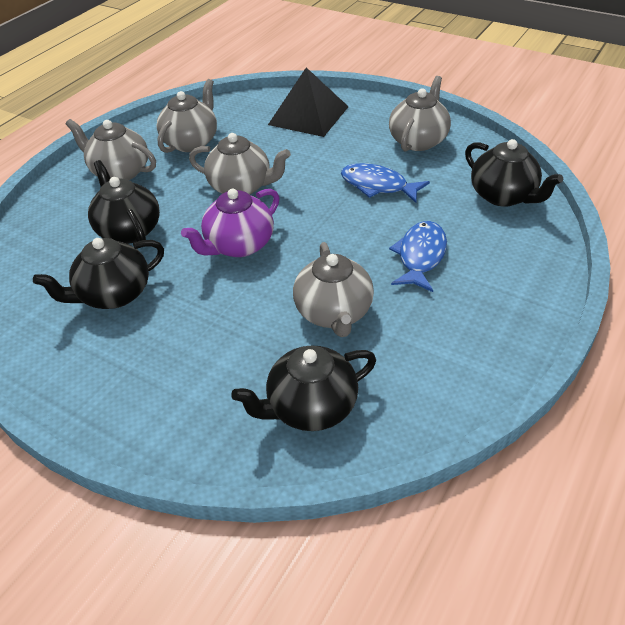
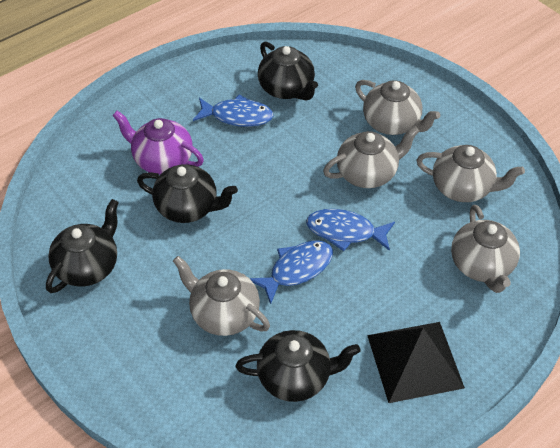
blue fish: 2 -> 3

